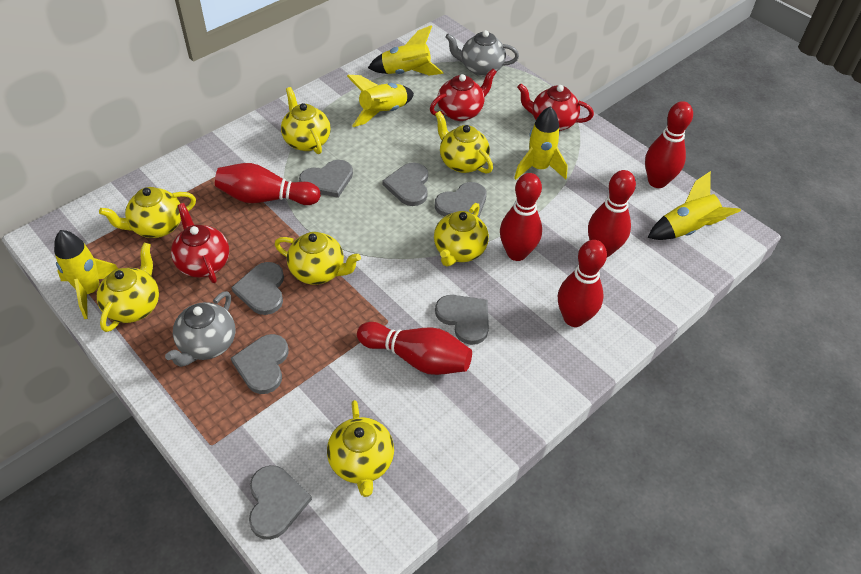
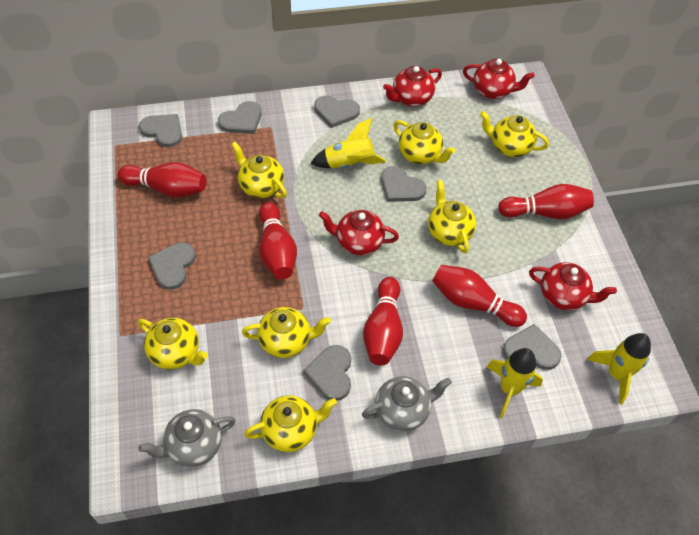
red bowling pin: 6 -> 5
red teapot: 3 -> 4
yellow rocket: 5 -> 3

